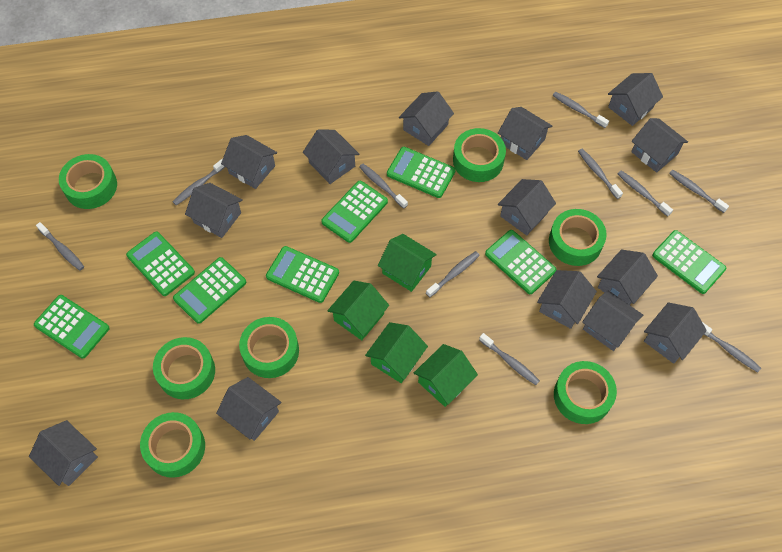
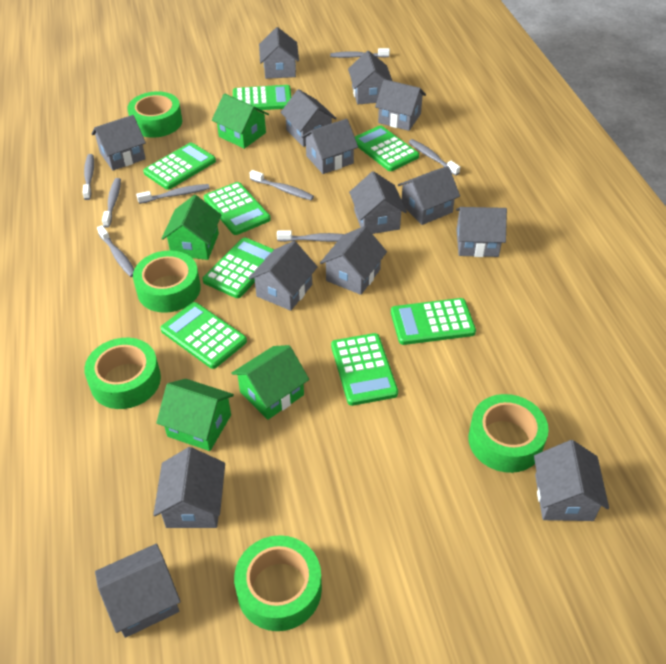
green tape: 7 -> 5
grey toothbrush: 10 -> 8

